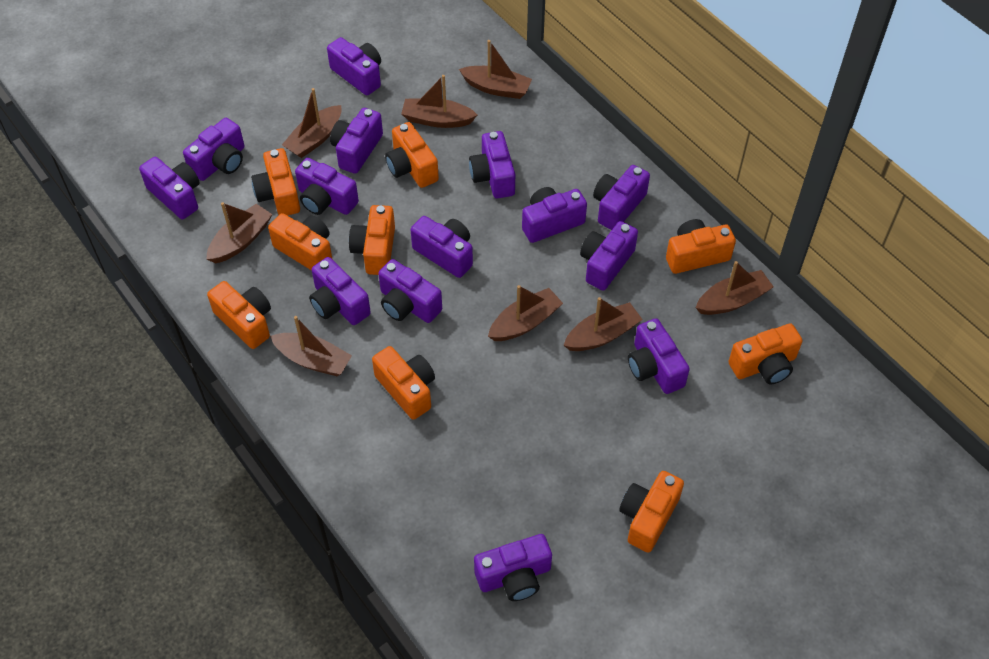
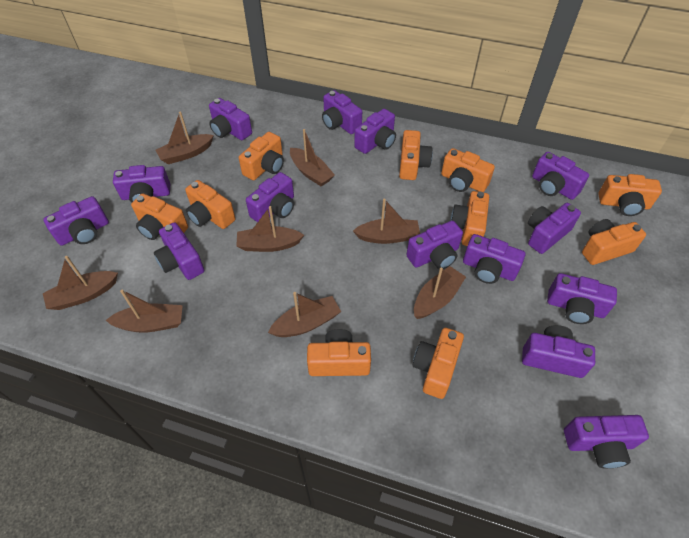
orange camera: 9 -> 10

